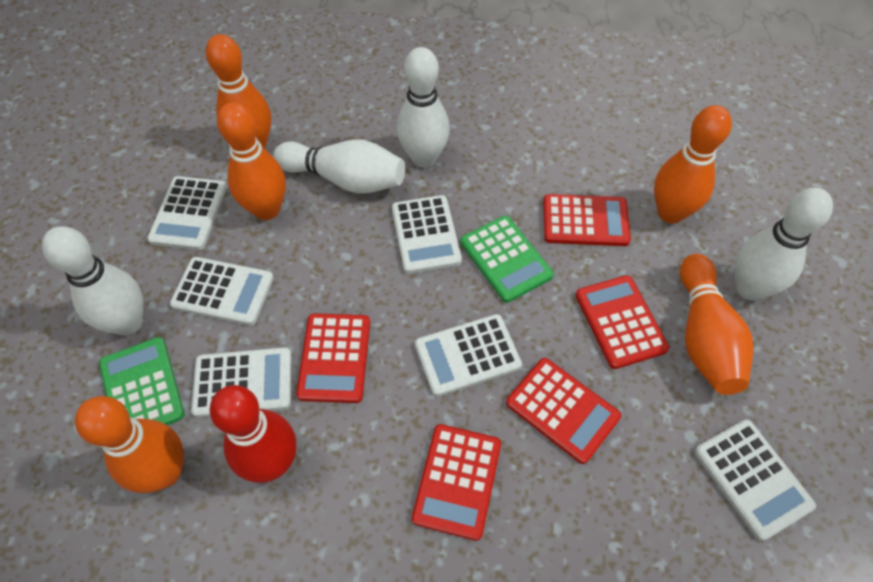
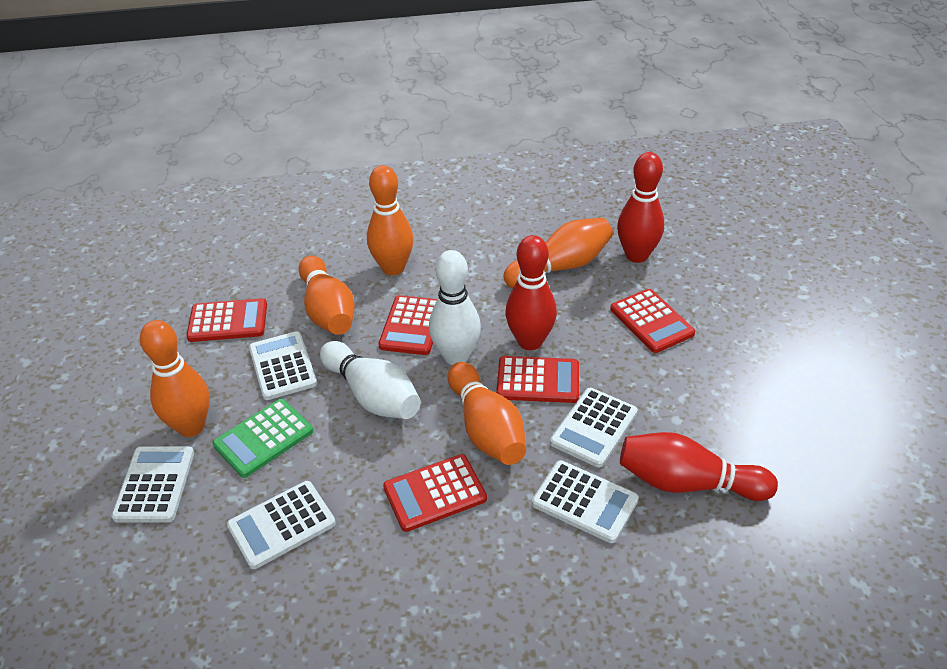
green calculator: 2 -> 1
red bowling pin: 1 -> 3
white bowling pin: 4 -> 2
white calculator: 6 -> 5

